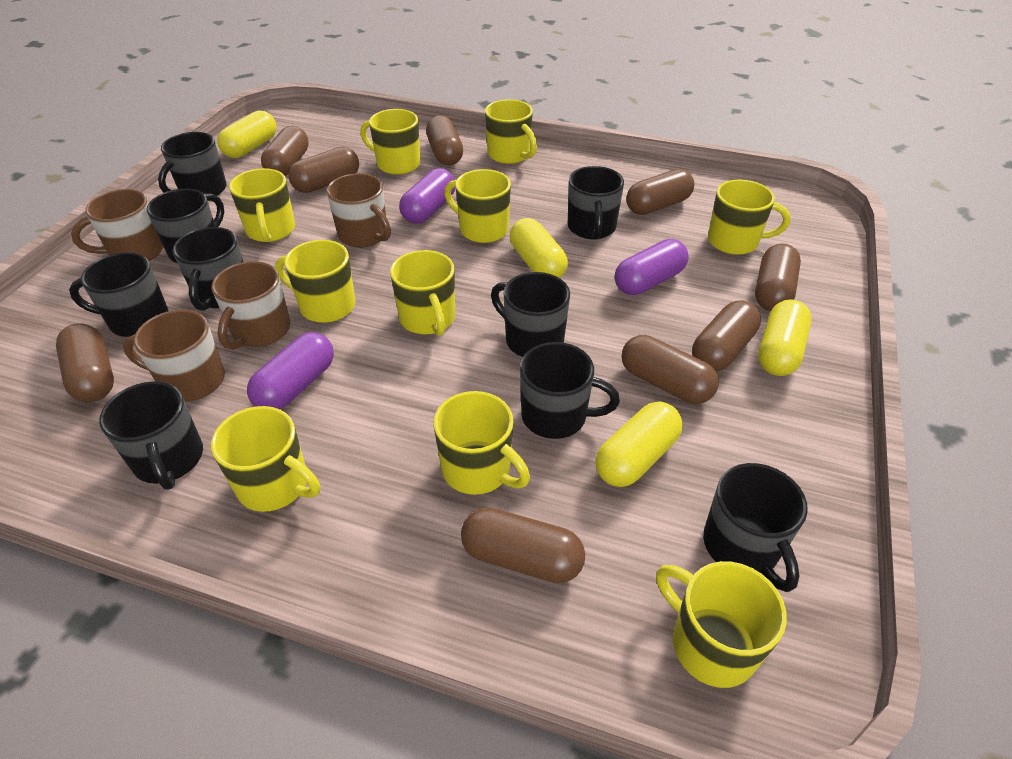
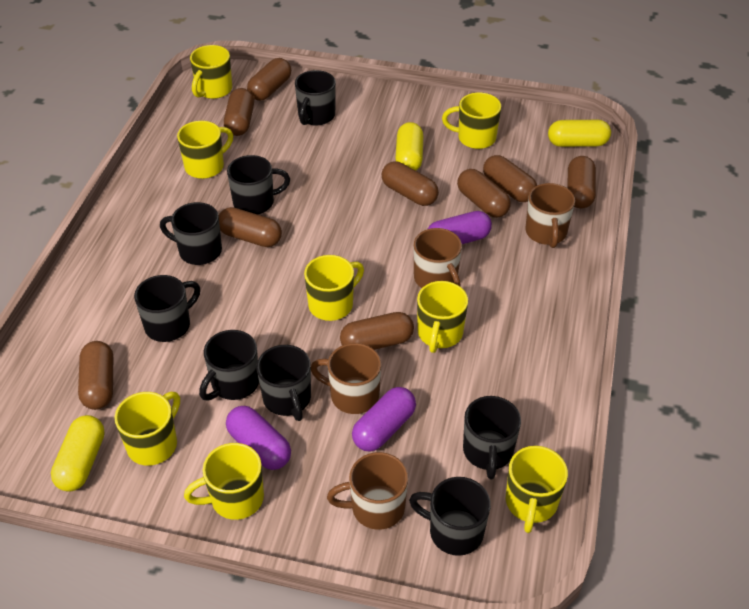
black mug: 9 -> 8
yellow capsule: 4 -> 3
yellow mug: 10 -> 8

